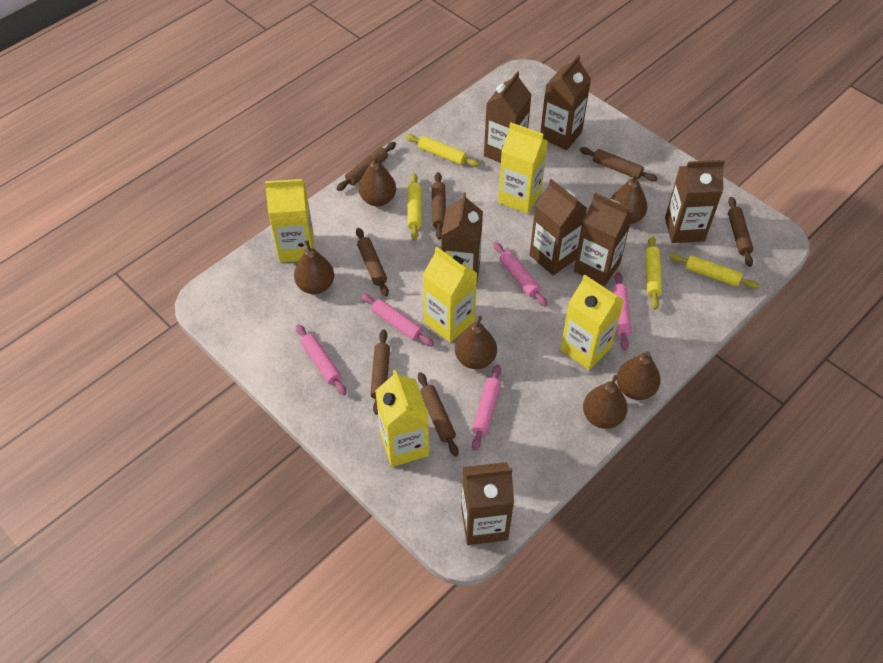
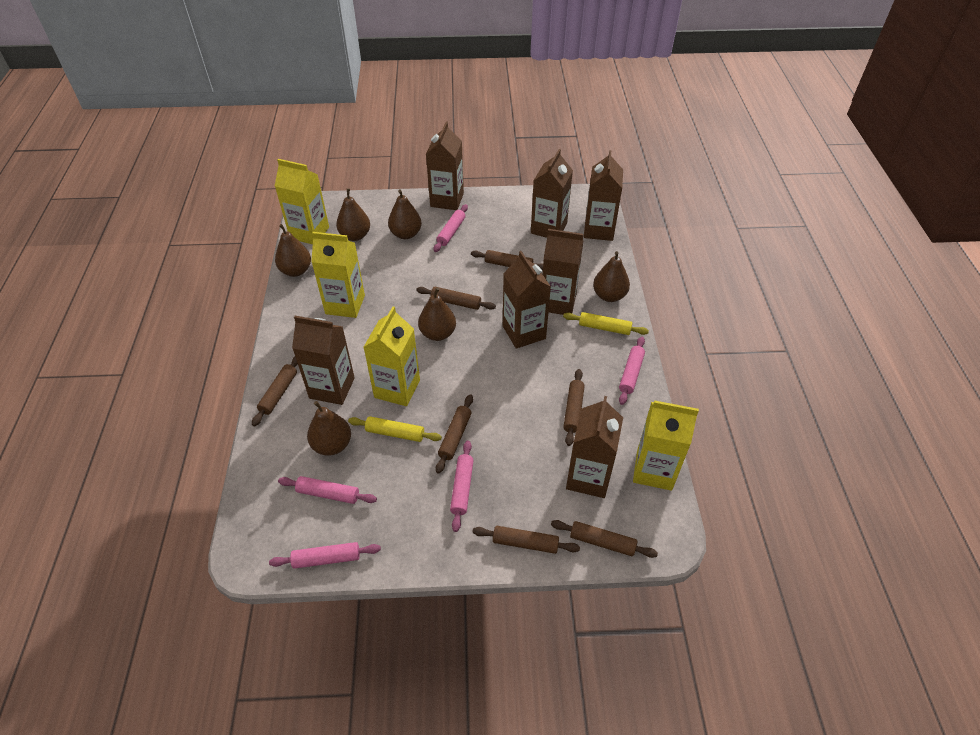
yellow carton: 5 -> 4
yellow rolling pin: 4 -> 2

